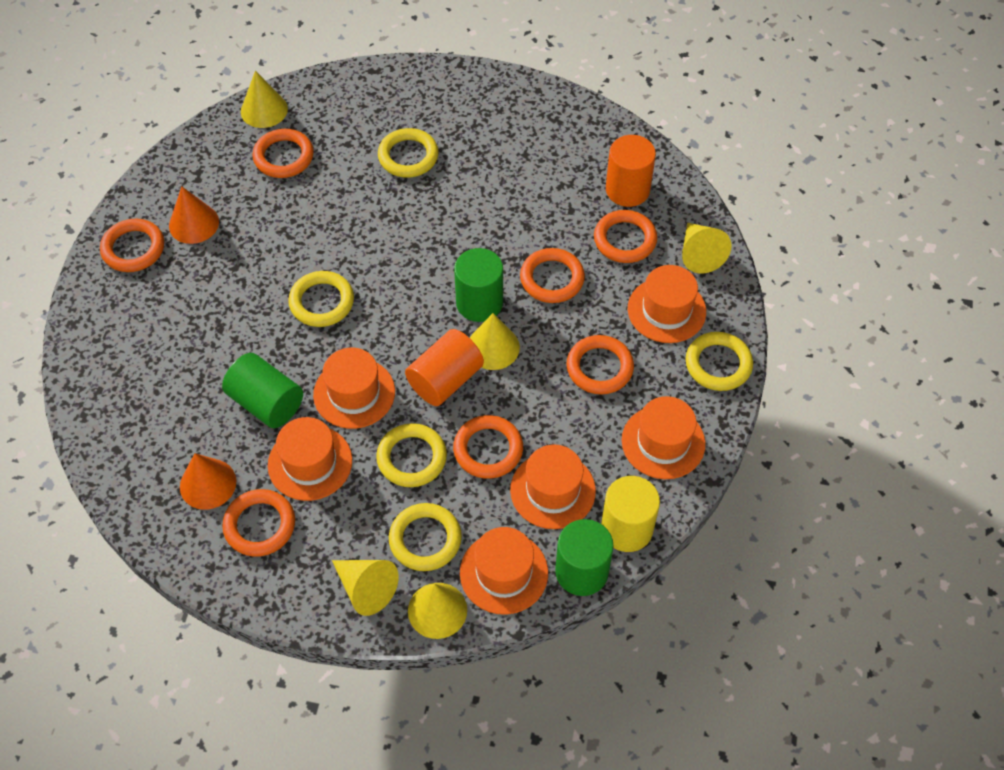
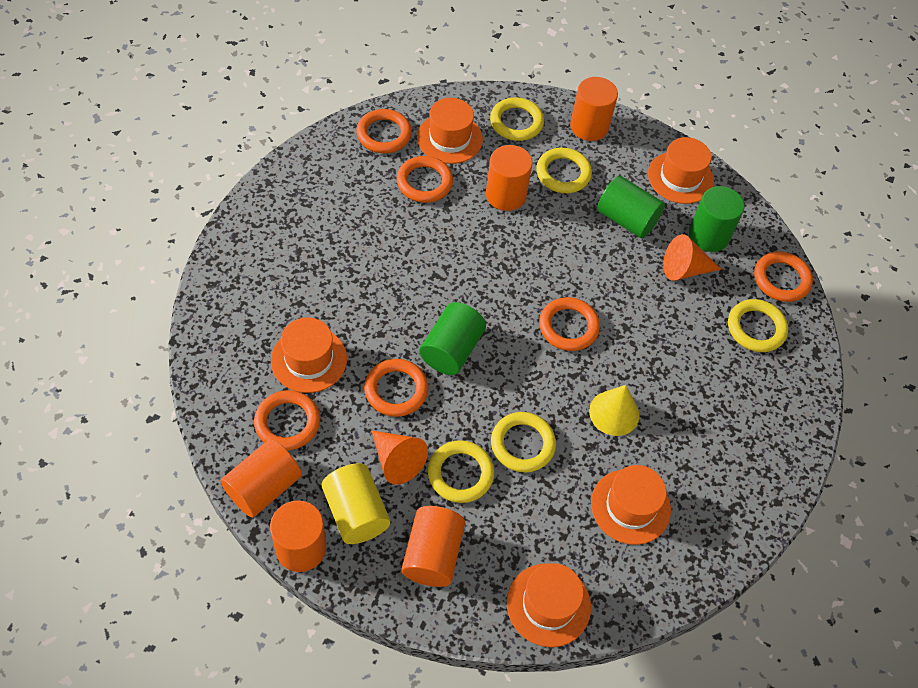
orange cylinder: 2 -> 5
orange hat: 6 -> 5
orange ring: 7 -> 6
yellow cone: 5 -> 1

